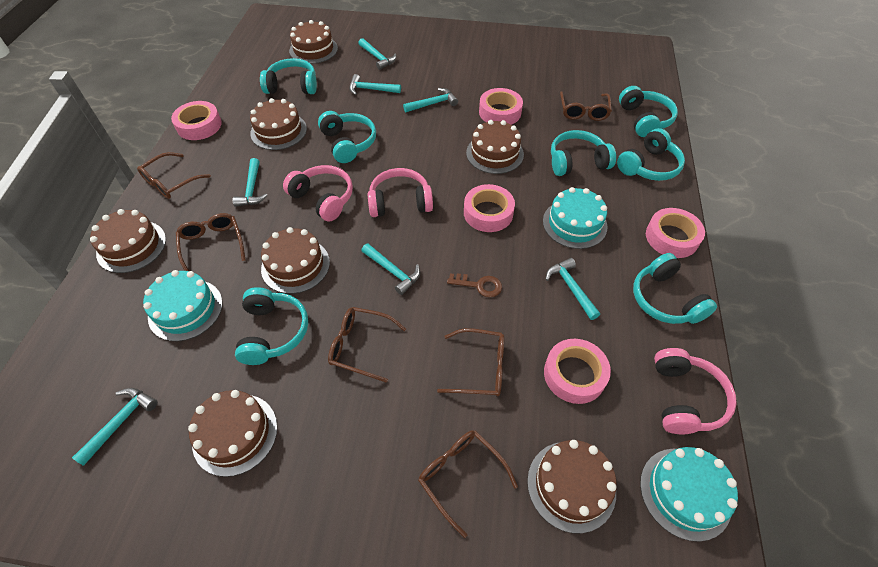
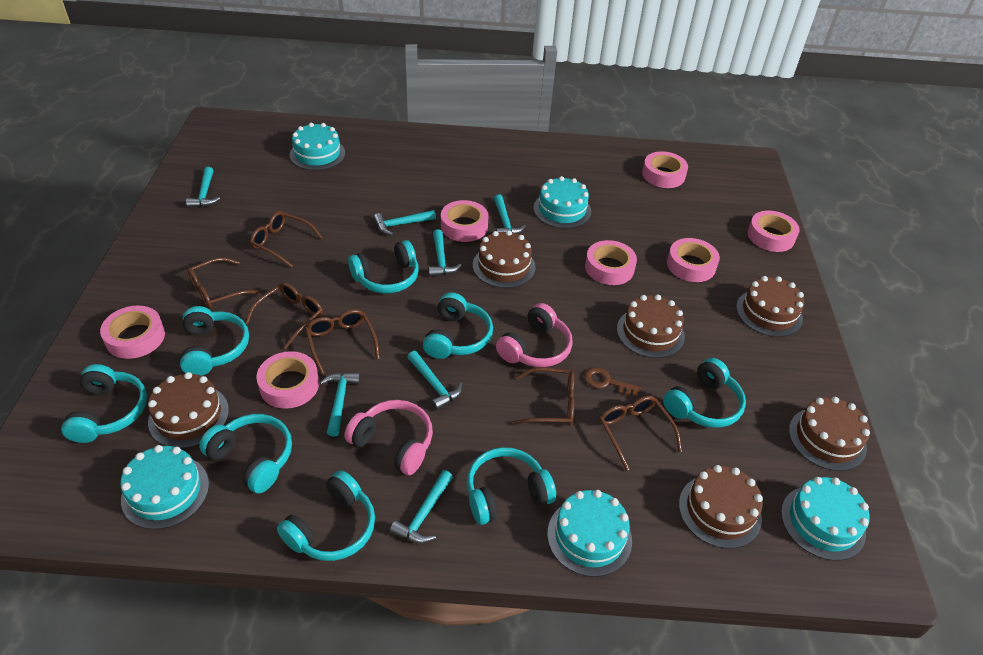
brown cake: 7 -> 6
pink headphones: 3 -> 2
pink tape: 5 -> 7
turquoise cake: 3 -> 5
turquoise headphones: 7 -> 8

